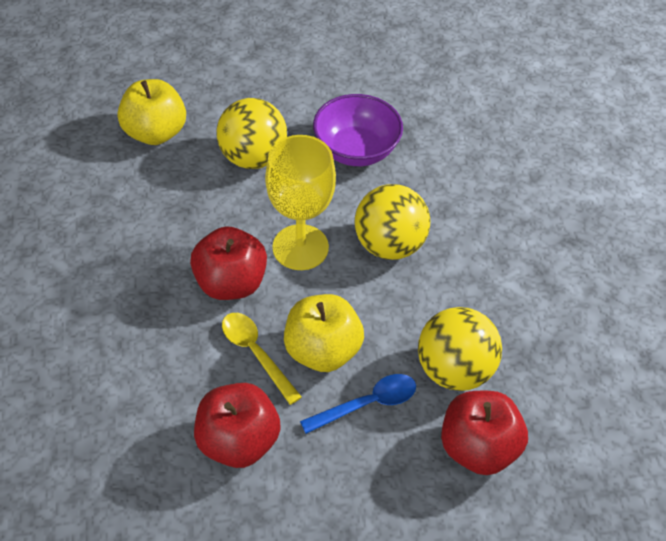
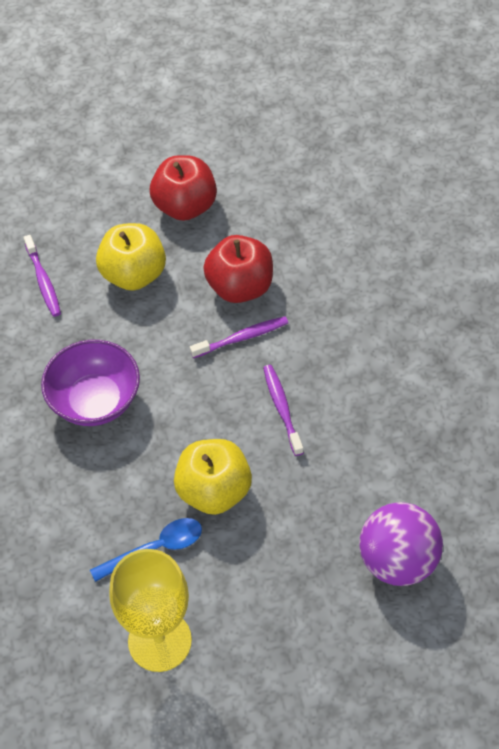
purple ball: 0 -> 1
purple toothbrush: 0 -> 3
red apple: 3 -> 2
yellow ball: 3 -> 0
yellow spoon: 1 -> 0

